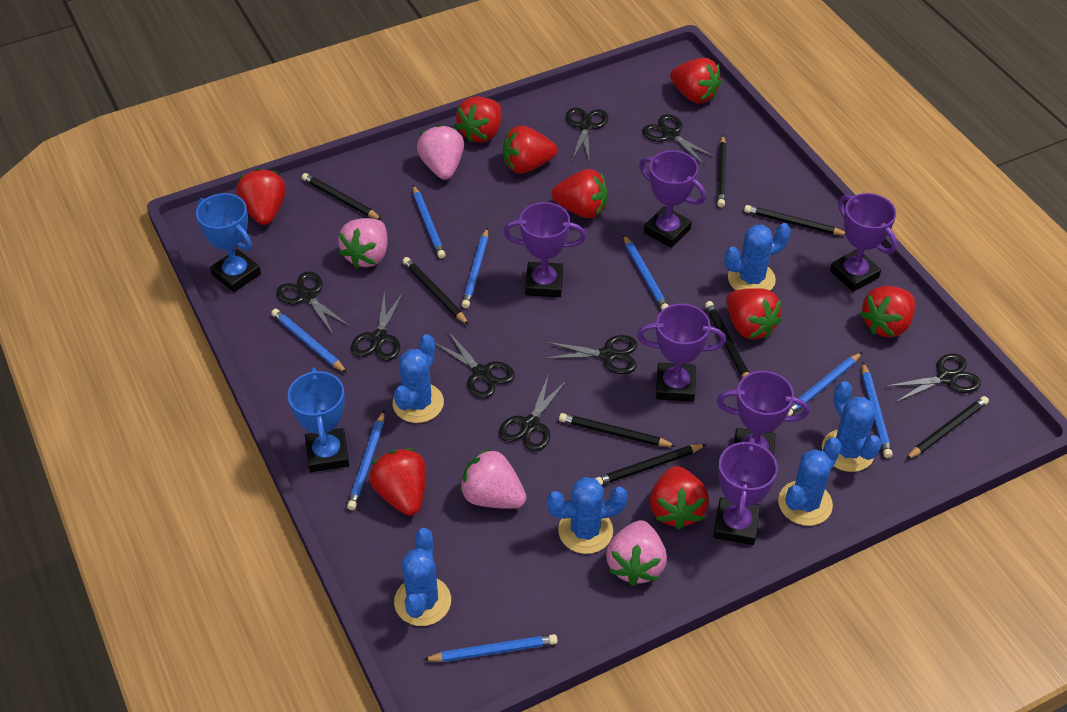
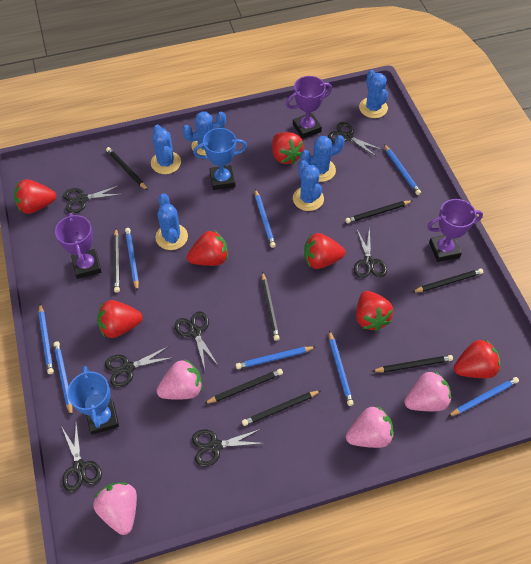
black scissors: 8 -> 7
purple trophy: 6 -> 3
red strawberry: 9 -> 7

